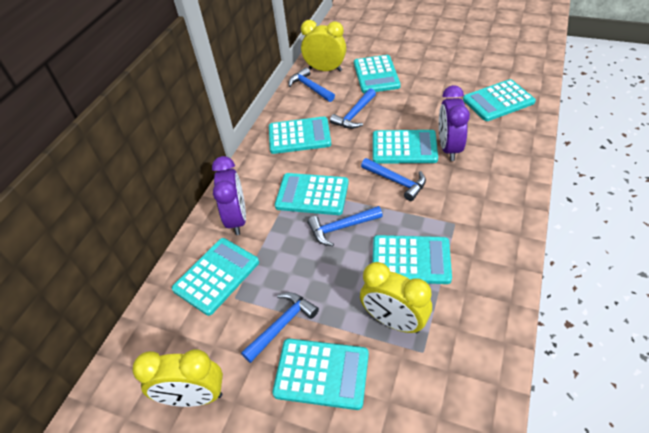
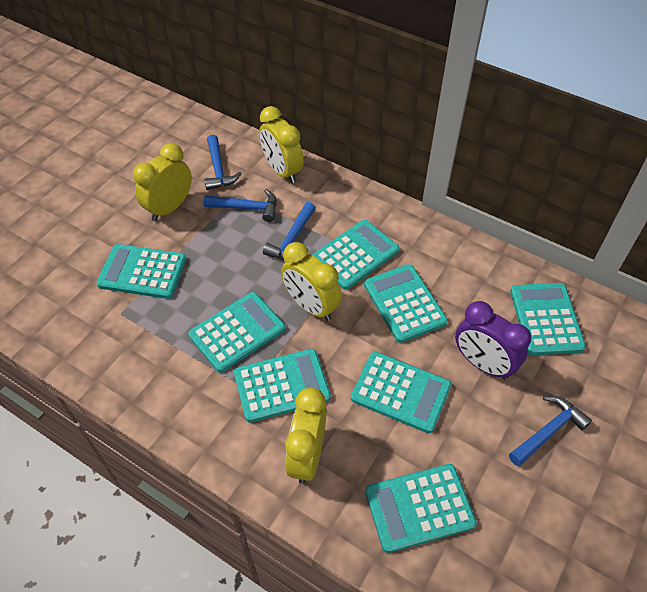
blue hammer: 5 -> 4
purple clock: 2 -> 1
yellow clock: 3 -> 4

